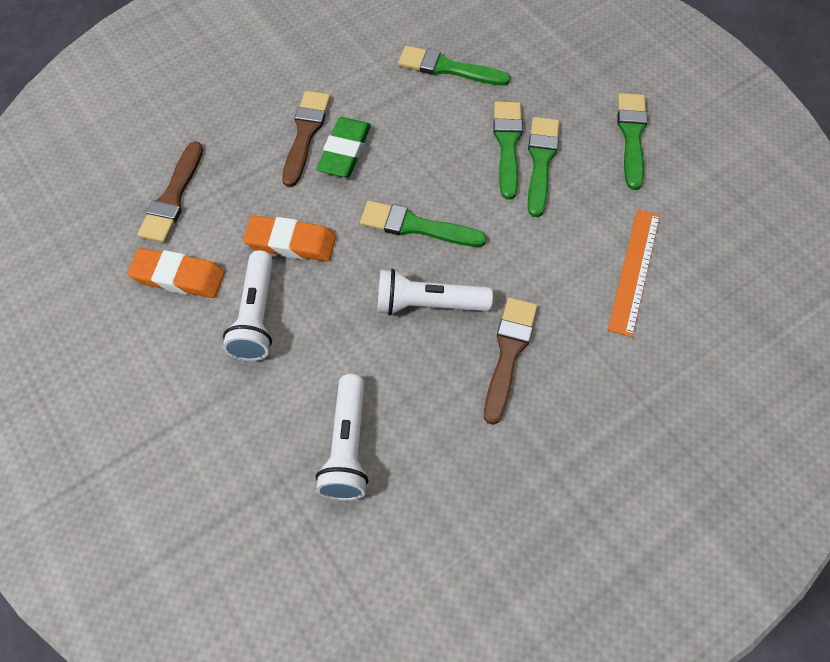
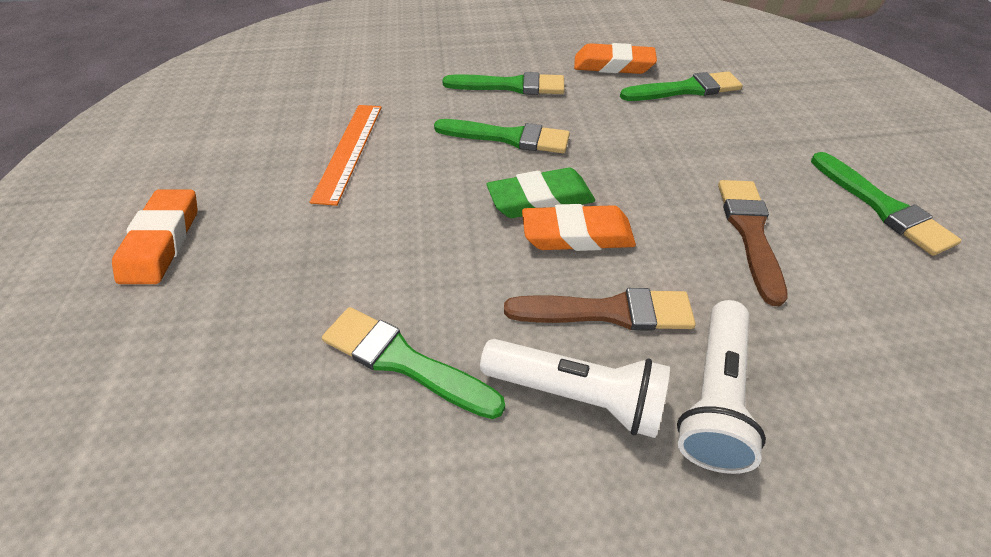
brown brush: 3 -> 2
orange eraser: 2 -> 3
white flashlight: 3 -> 2

